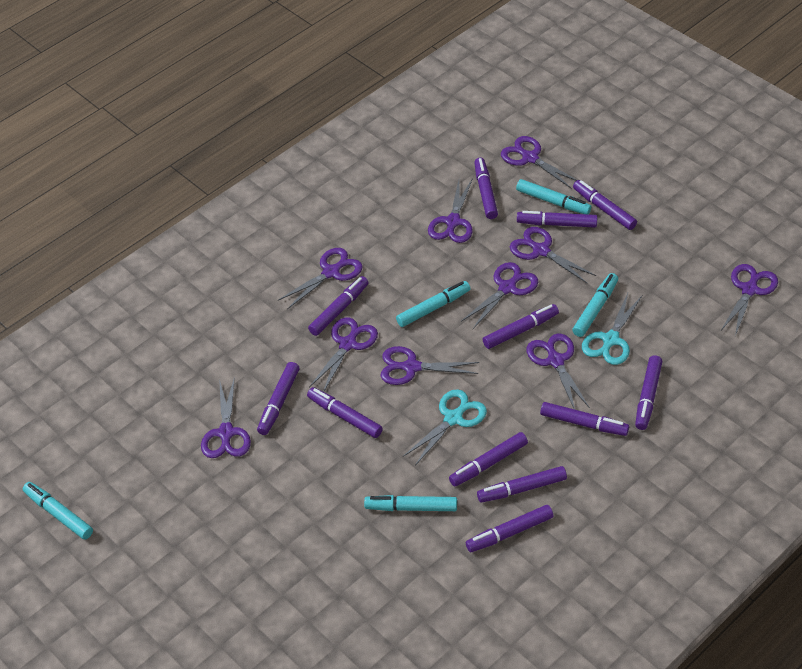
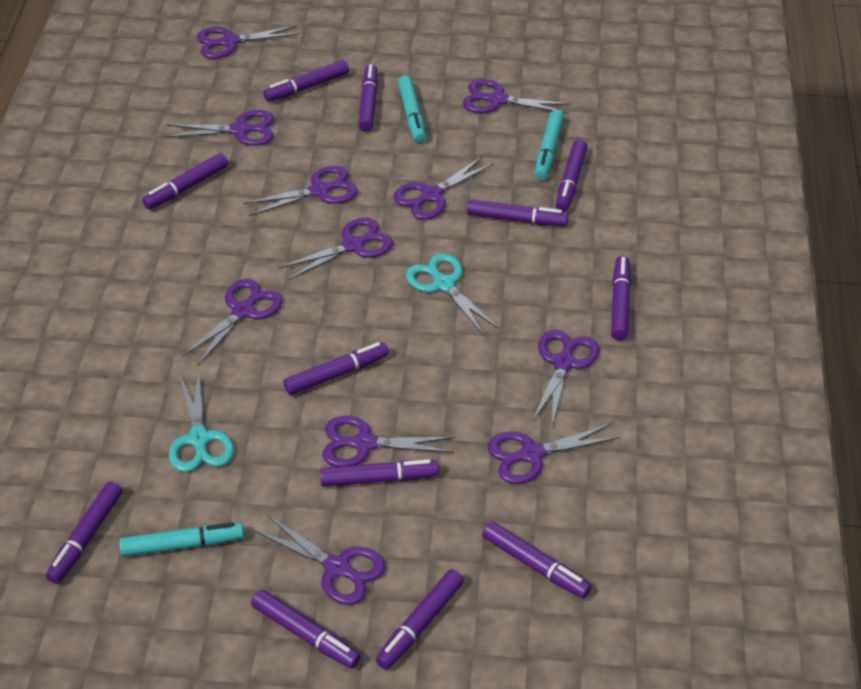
purple scissors: 10 -> 11
turquoise marker: 5 -> 3

